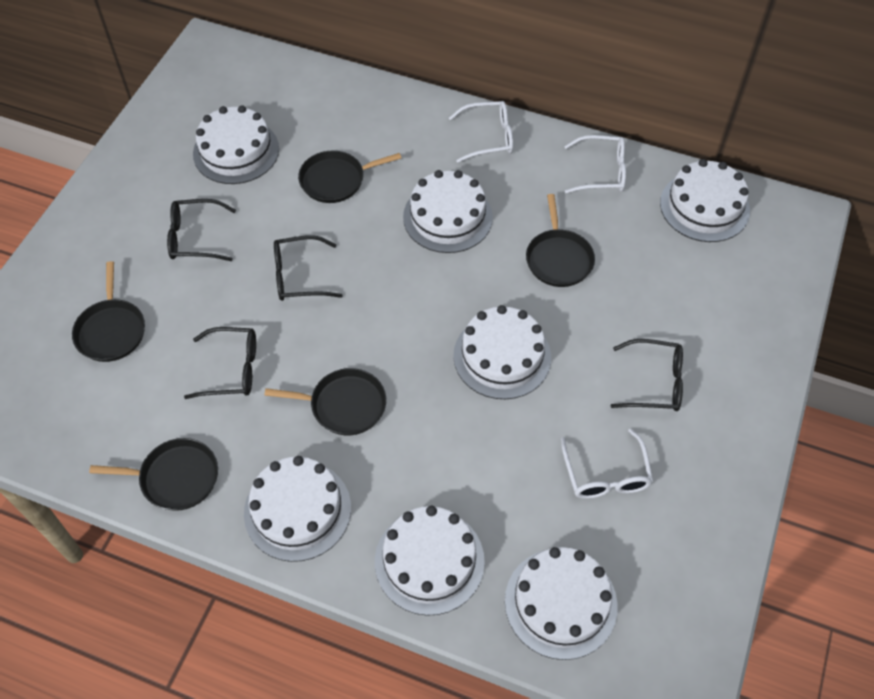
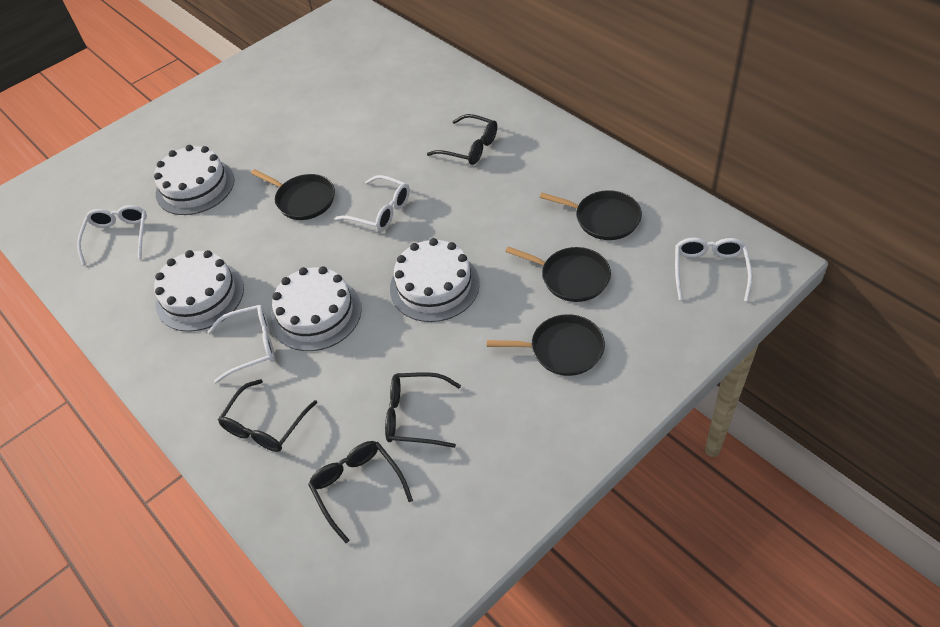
black pan: 5 -> 4
white cake: 7 -> 4
white glasses: 3 -> 4

